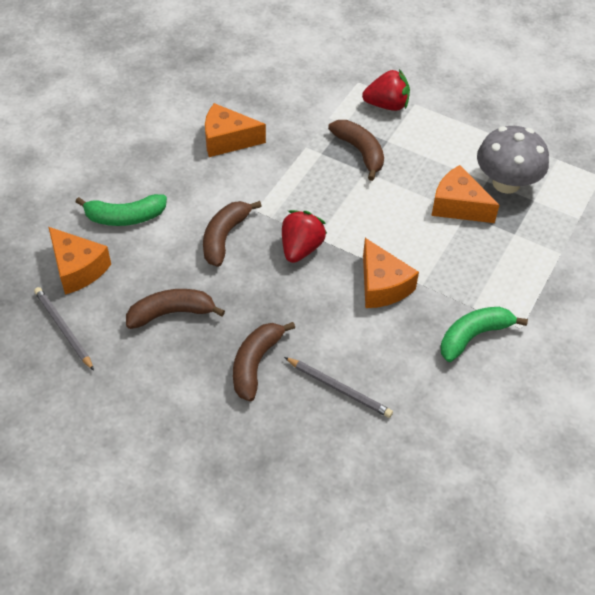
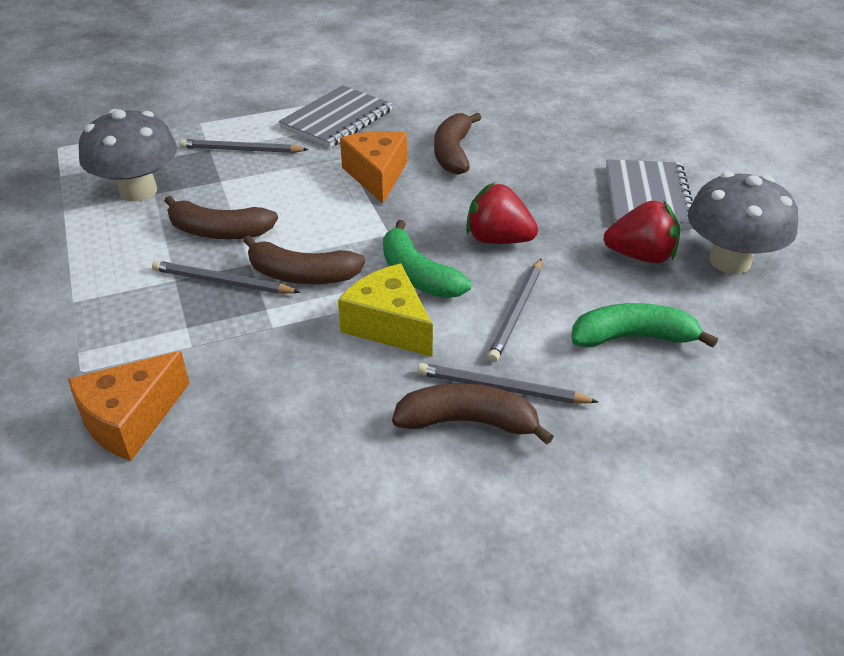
grey mushroom: 1 -> 2
grey notebook: 0 -> 2
grey pencil: 2 -> 4
orange cheese: 4 -> 2
yellow cheese: 0 -> 1

